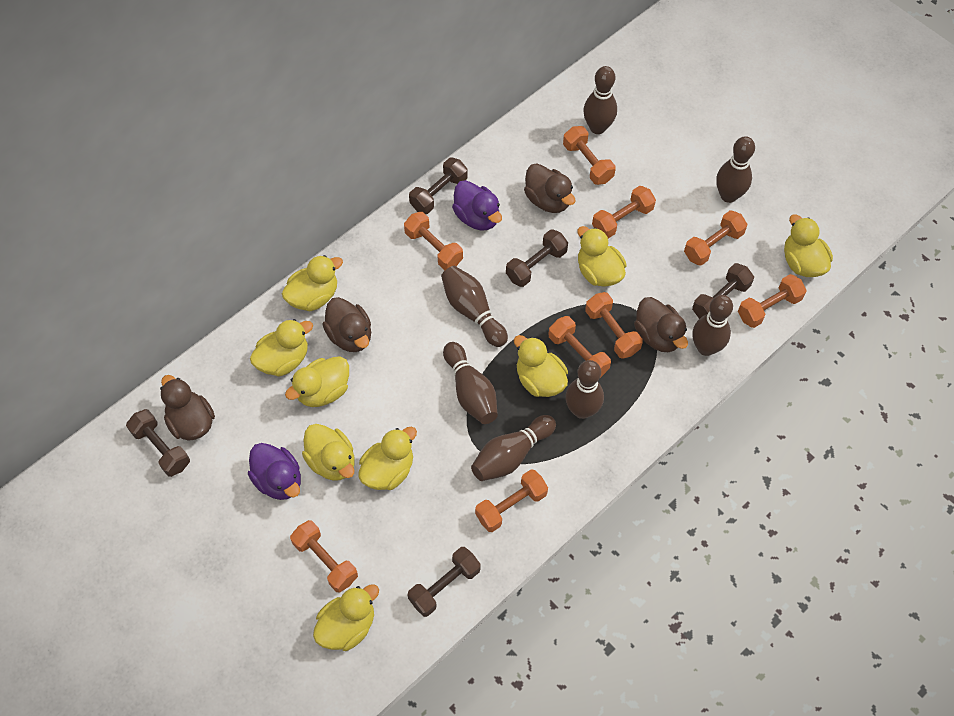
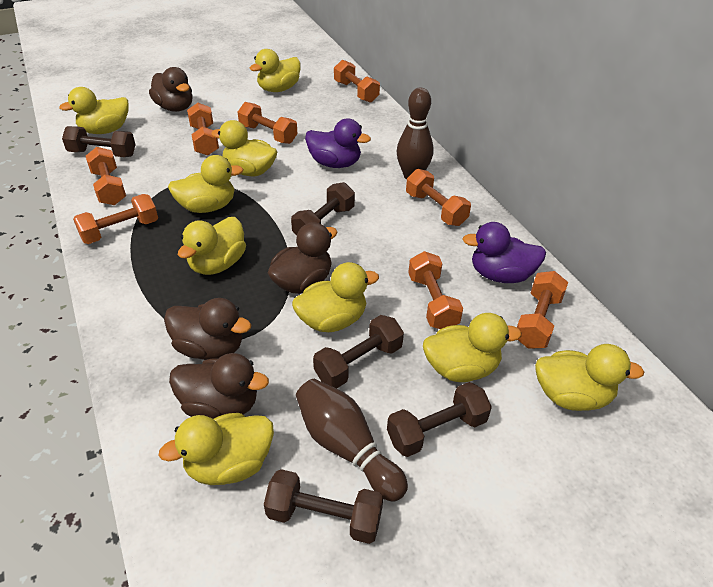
brown bowling pin: 7 -> 2
orange dumbbell: 9 -> 8

